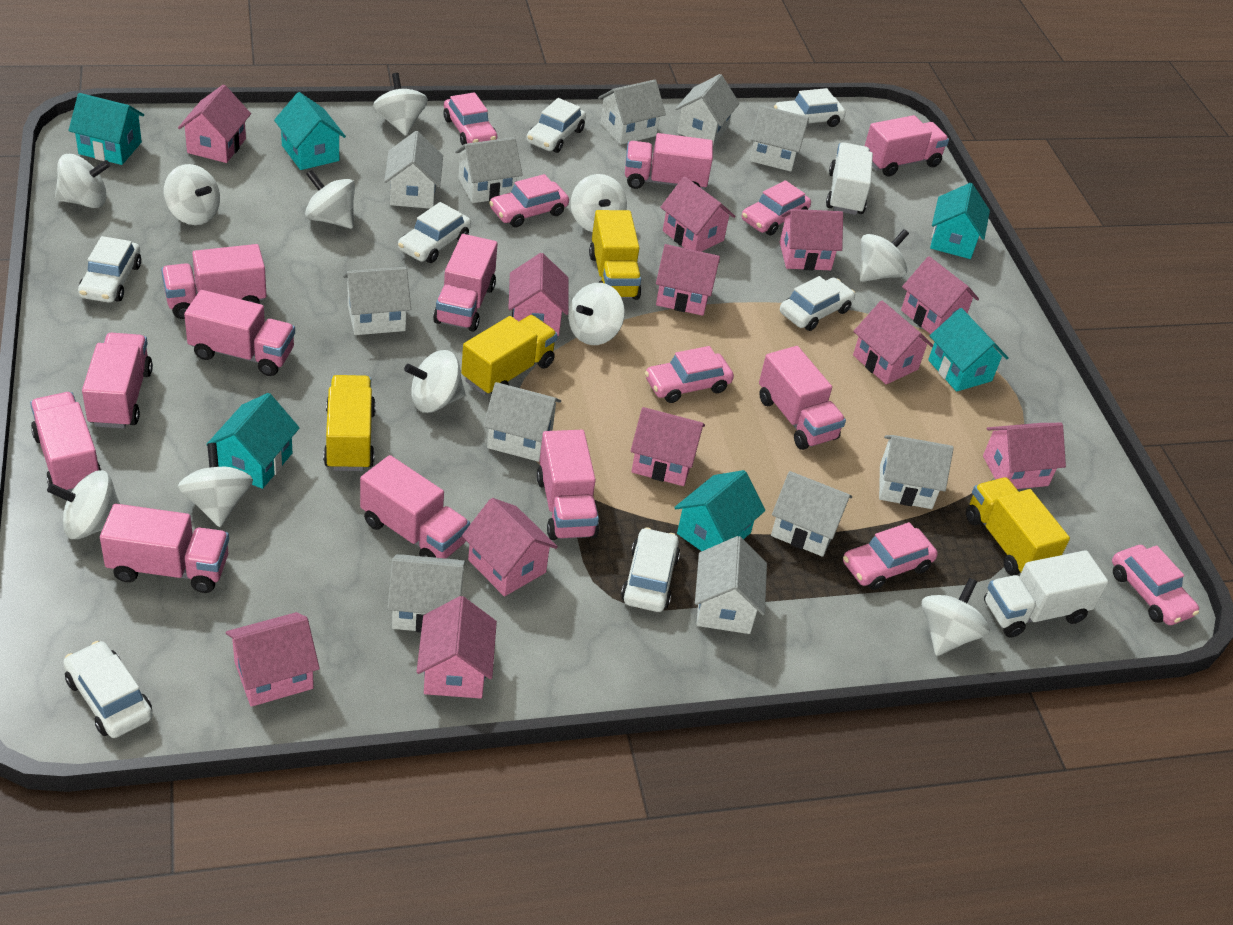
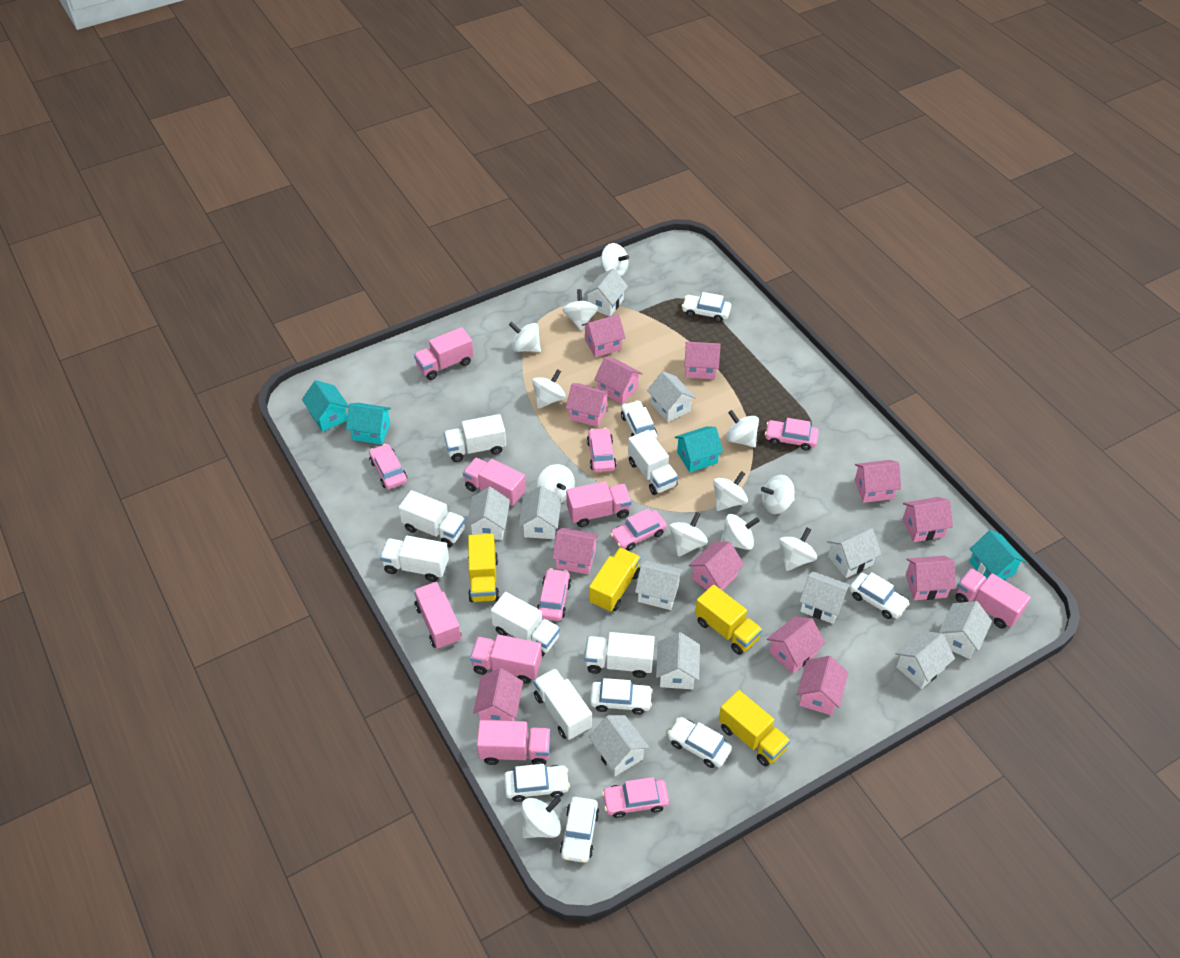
pink truck: 11 -> 7
turquoise house: 6 -> 4
white spinning top: 11 -> 12
white truck: 2 -> 7

